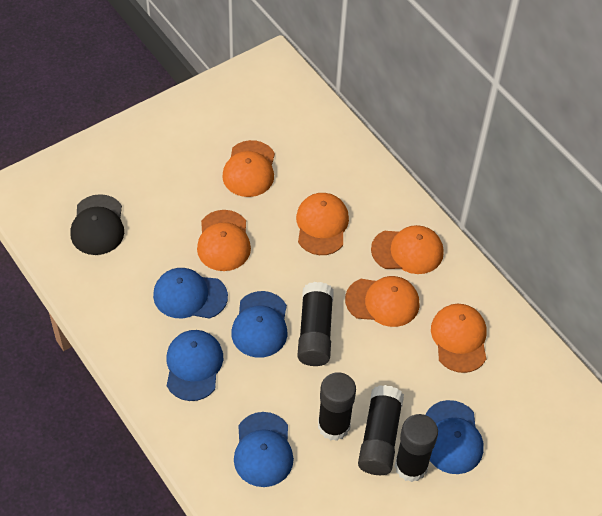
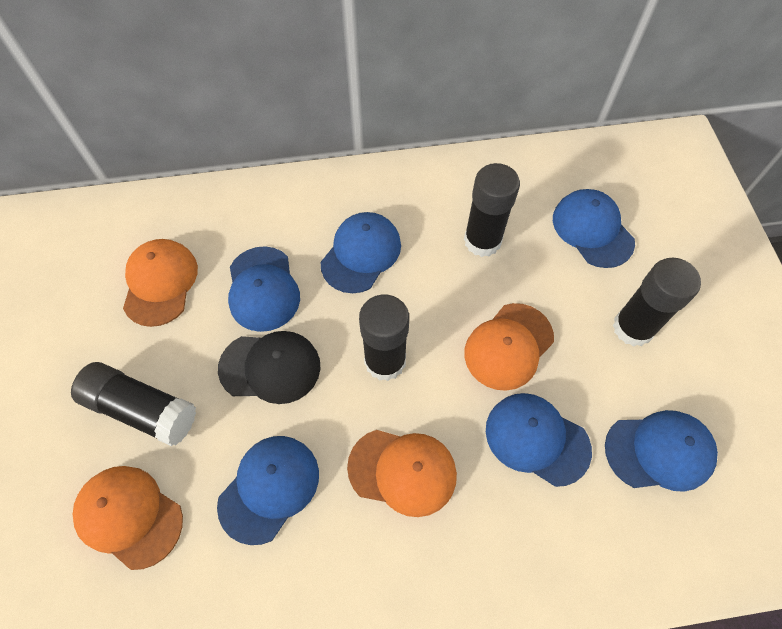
blue cap: 5 -> 6
orange cap: 6 -> 4

